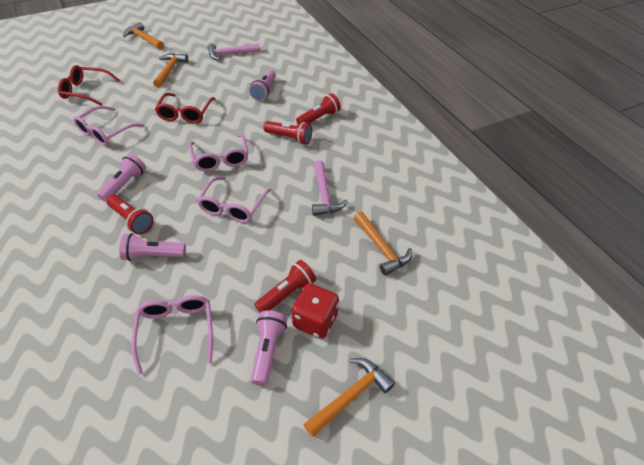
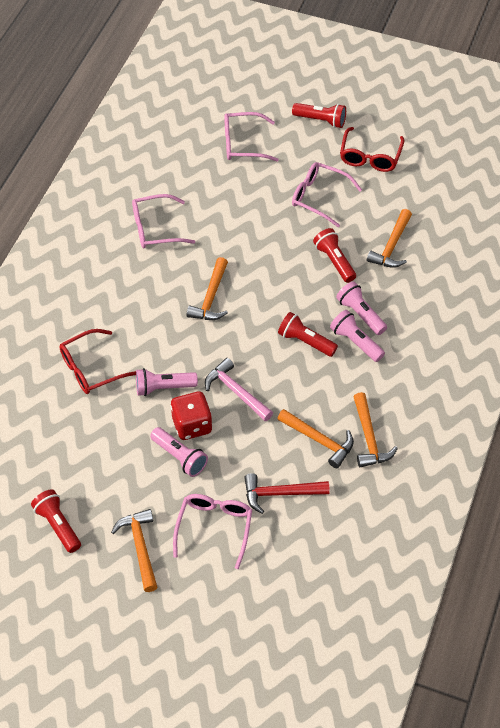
orange hammer: 4 -> 5
pink hammer: 2 -> 1
red hammer: 0 -> 1

